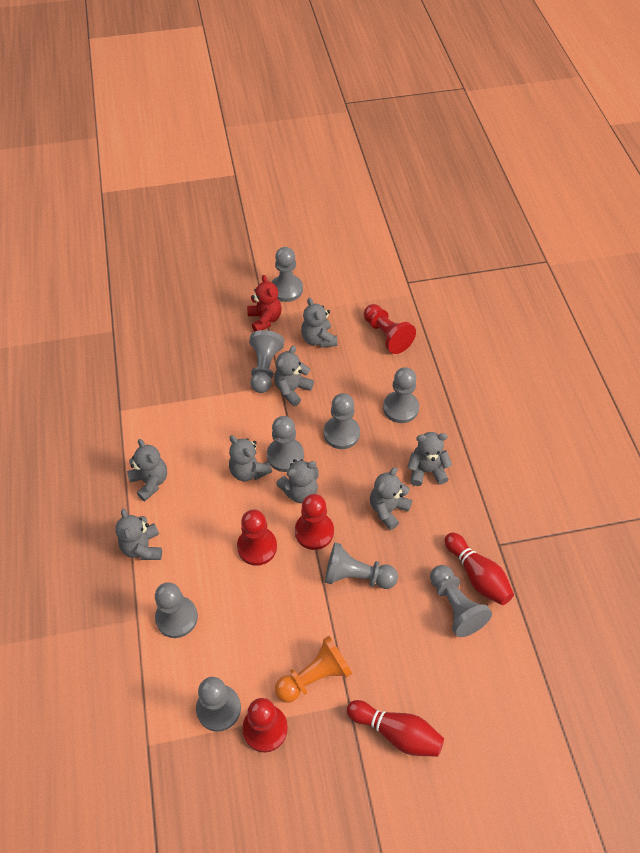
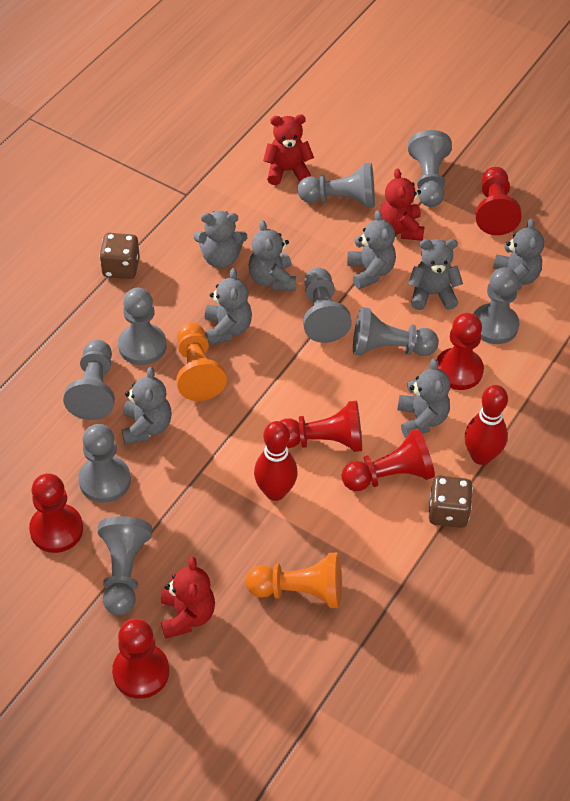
brown dice: 0 -> 2
orange pawn: 1 -> 2
red pawn: 4 -> 6
red teddy bear: 1 -> 3

